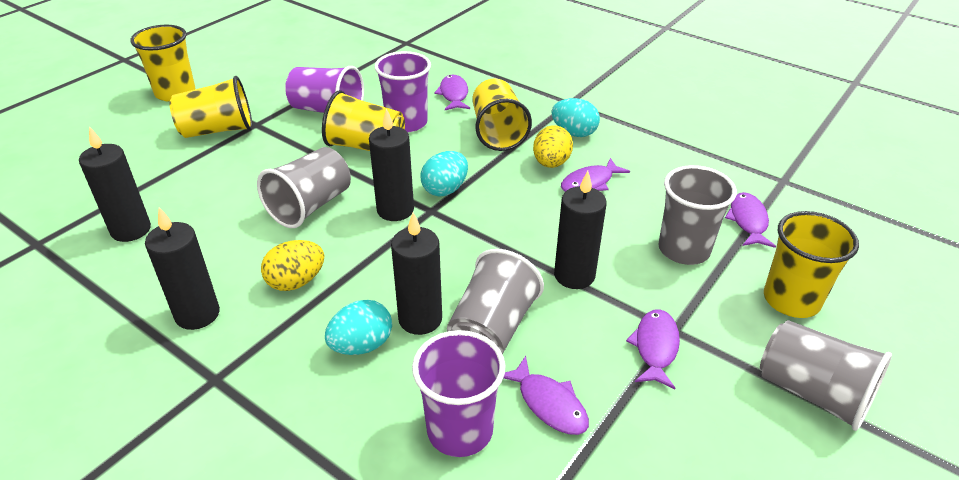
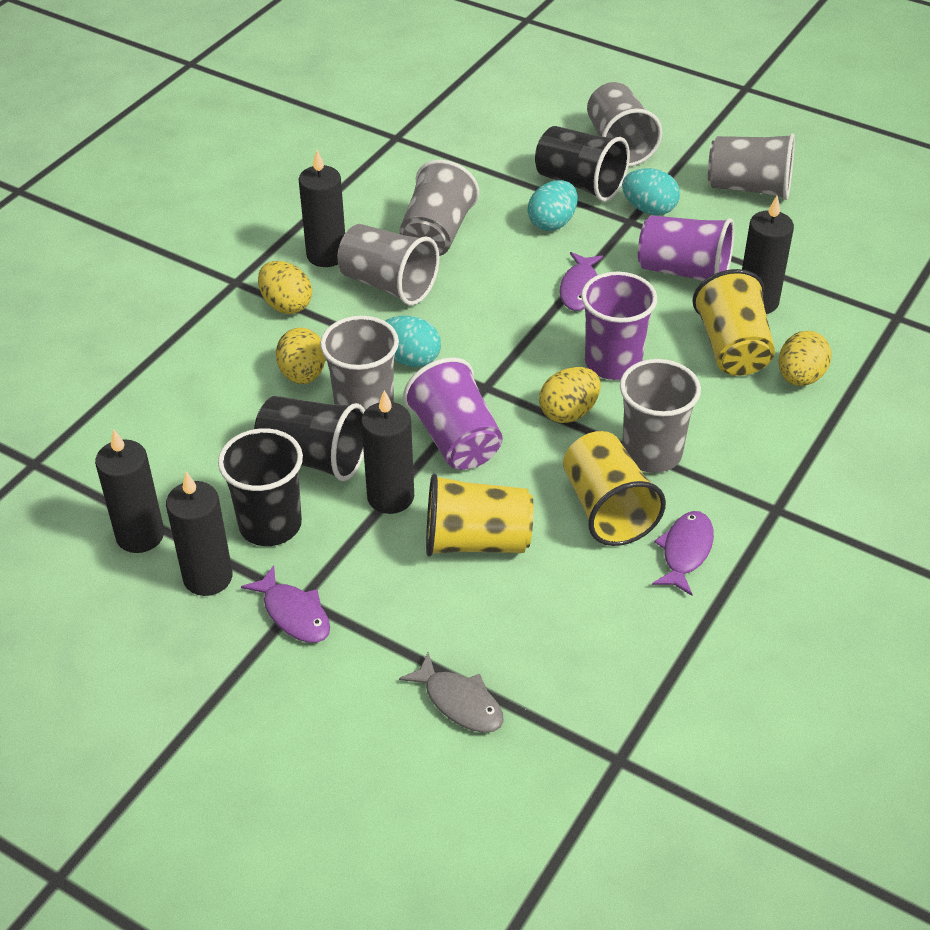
black cup: 0 -> 3
grey cup: 4 -> 6
grey fish: 0 -> 1
purple fish: 5 -> 3
yellow cup: 5 -> 3
yellow egg: 2 -> 4

